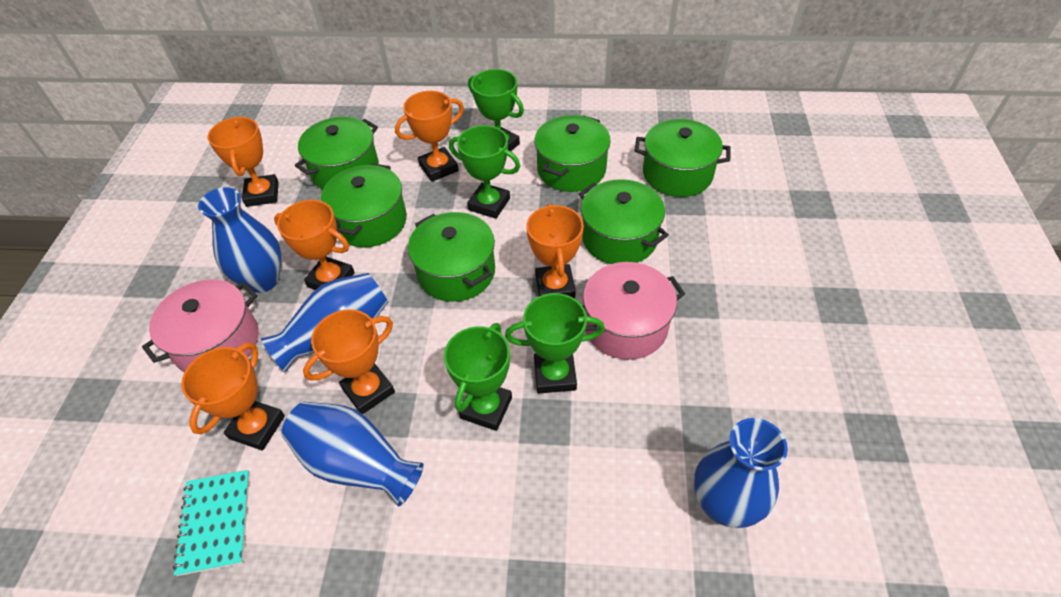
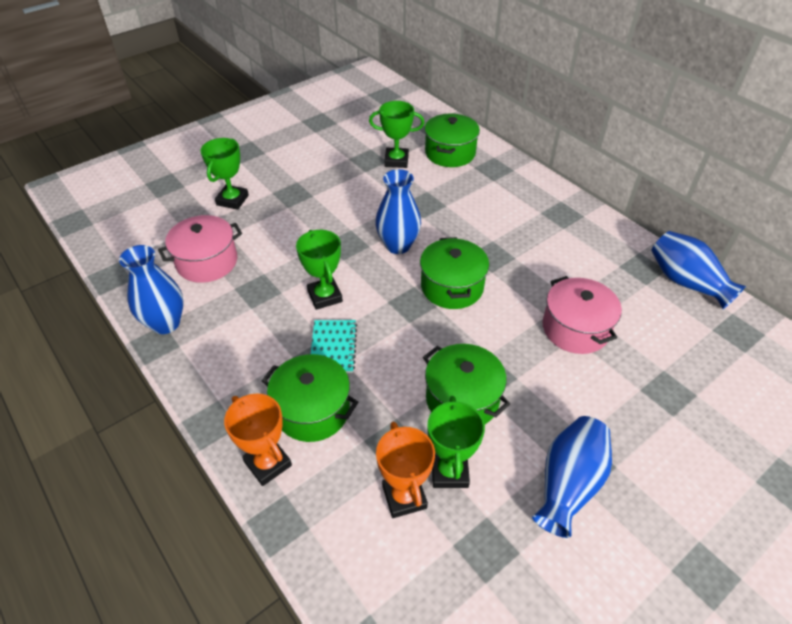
green pot: 6 -> 4
orange trophy: 6 -> 2

